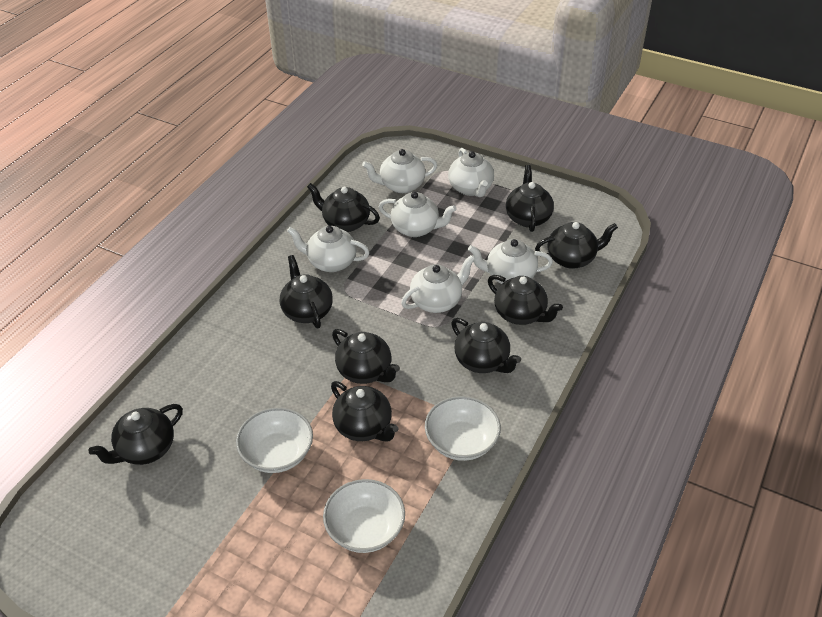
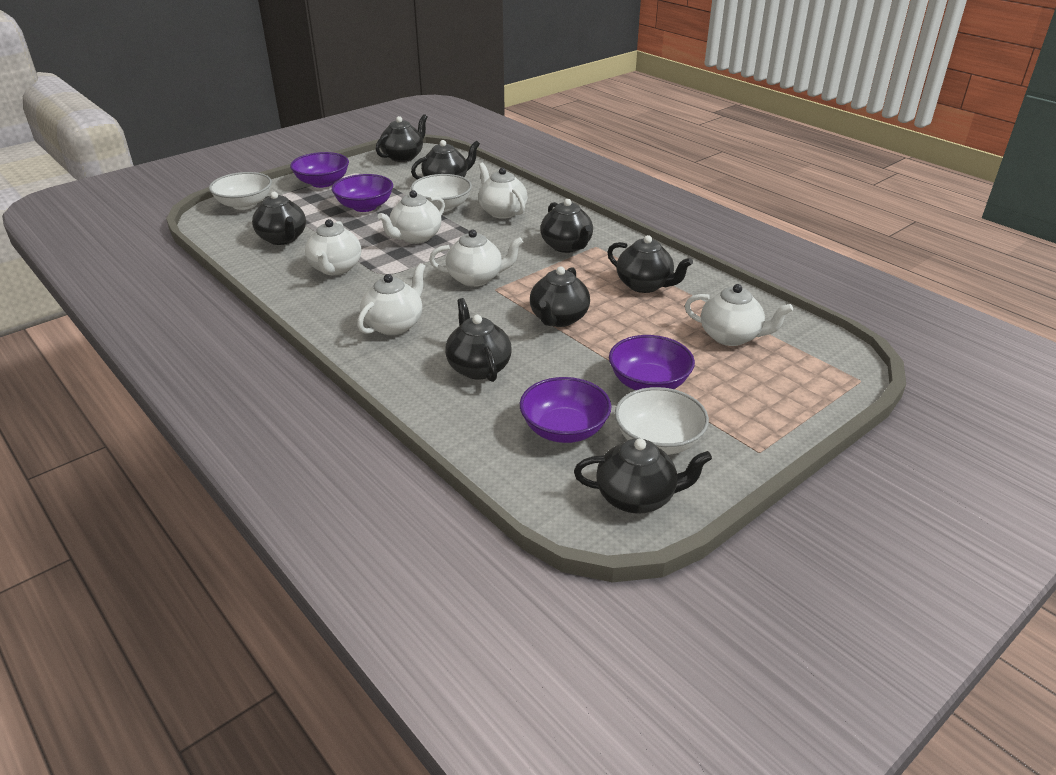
black teapot: 9 -> 8
purple bowl: 0 -> 4

